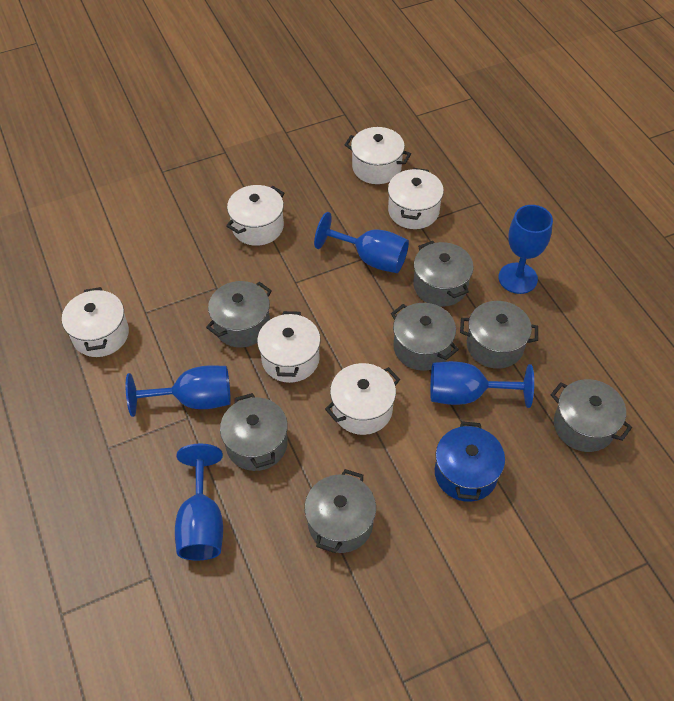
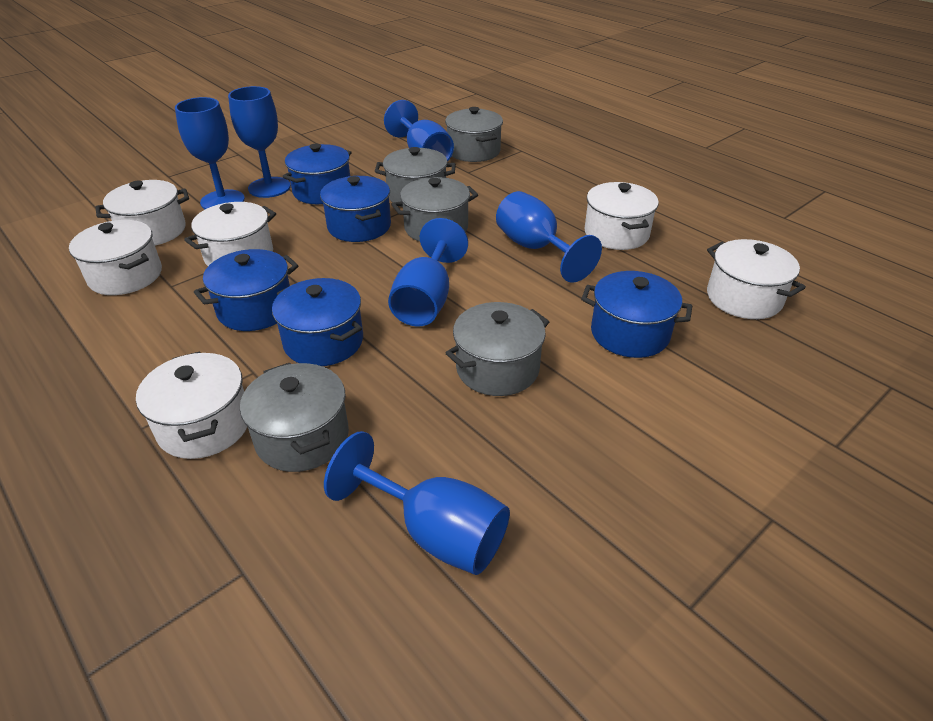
blue goblet: 5 -> 6
blue pot: 1 -> 5
grey pot: 7 -> 5

